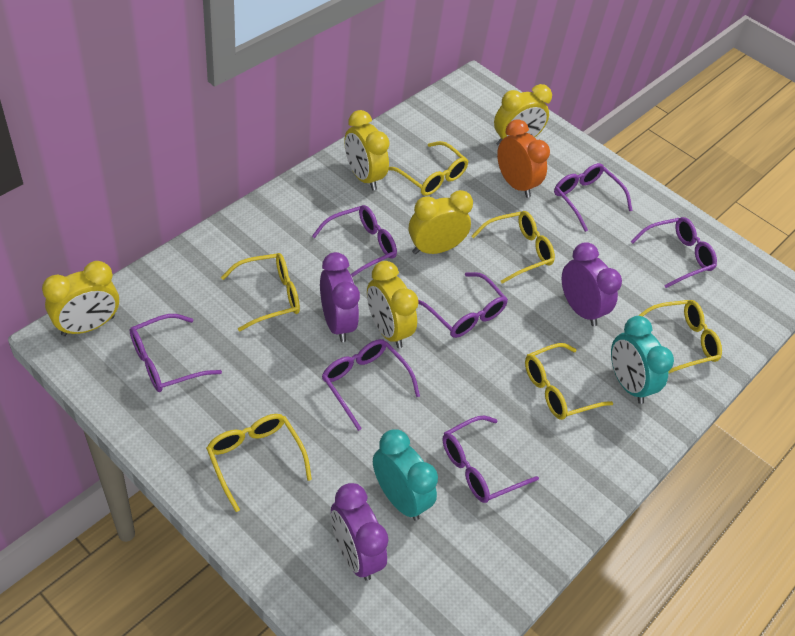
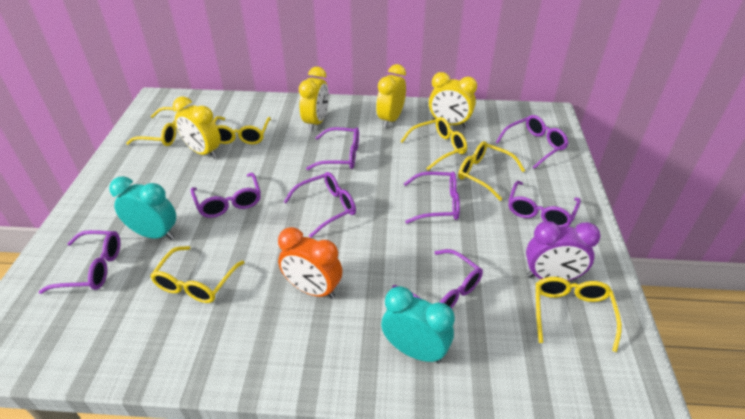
purple clock: 3 -> 1
purple glasses: 7 -> 8
yellow clock: 5 -> 4

